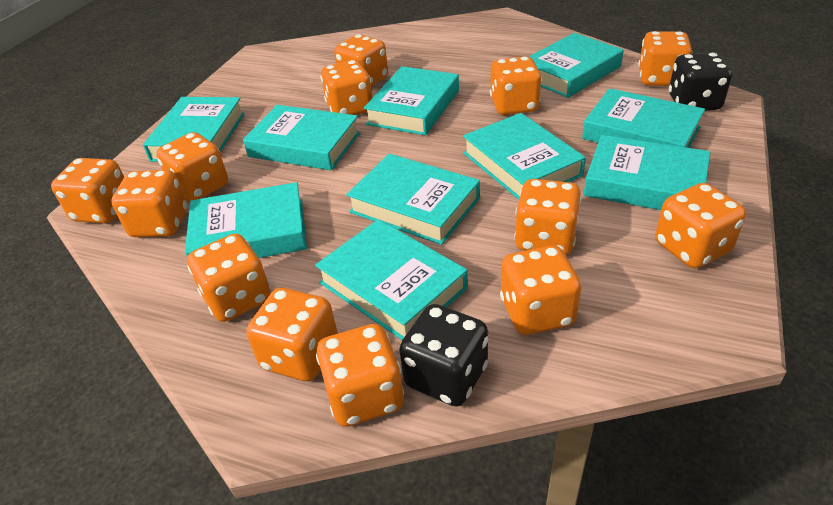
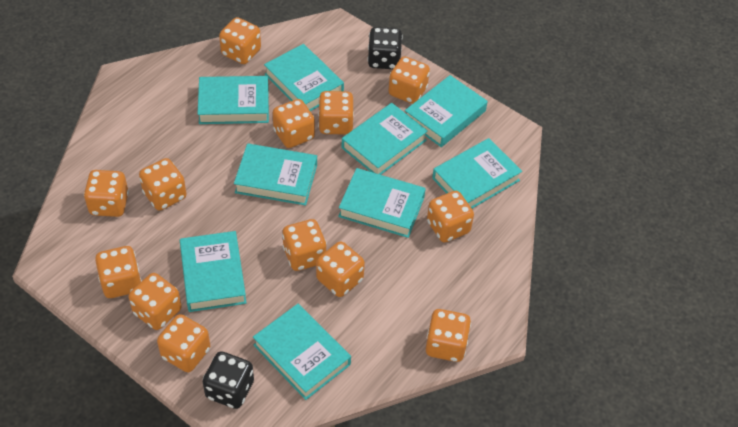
turquoise book: 10 -> 9

